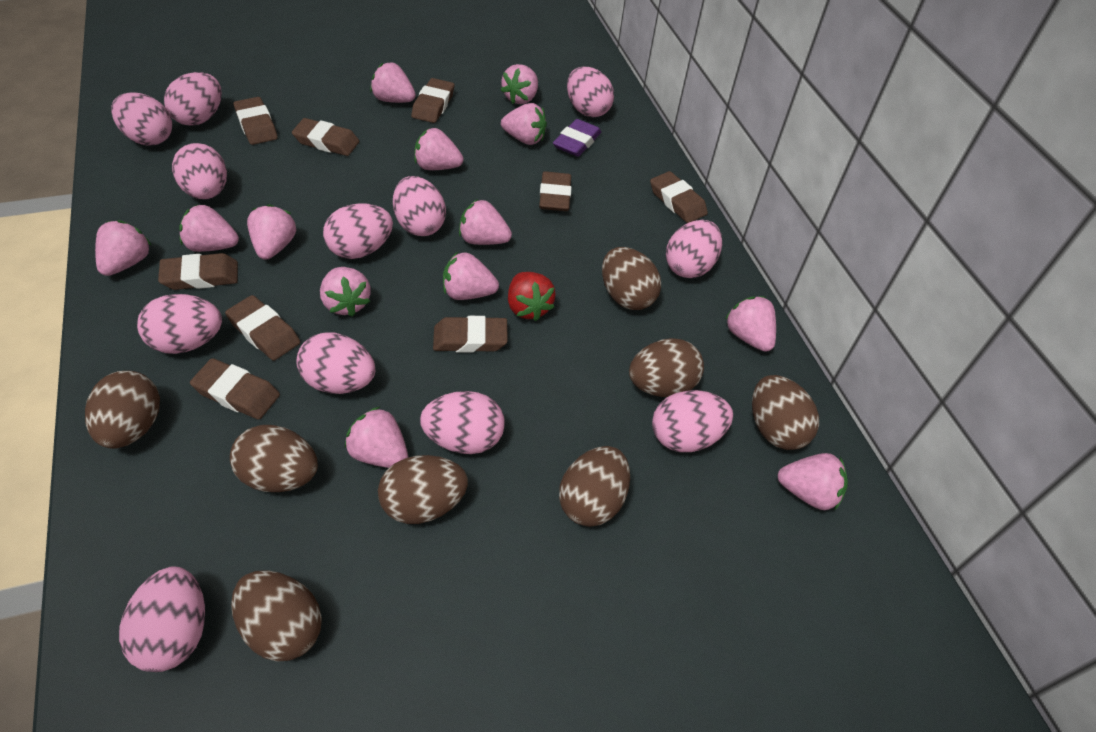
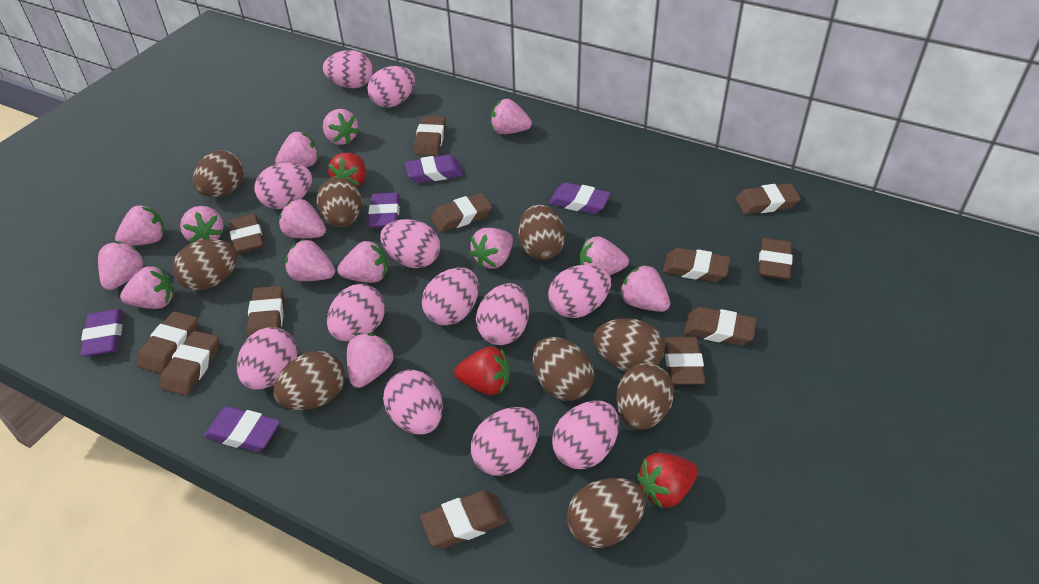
brown egg: 8 -> 9
brown eraser: 9 -> 12
pink strawberry: 13 -> 14
purple eraser: 1 -> 5
red strawberry: 1 -> 3

